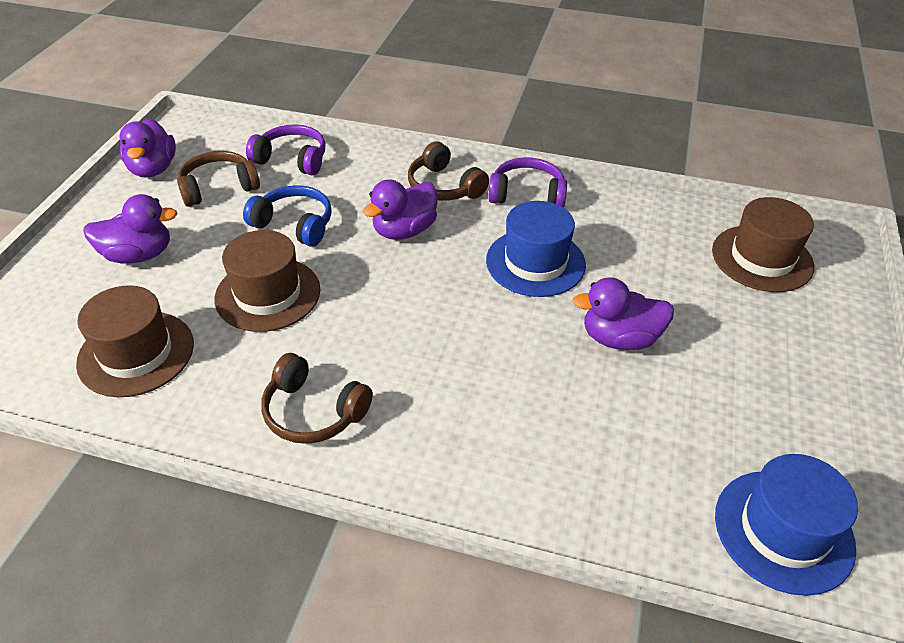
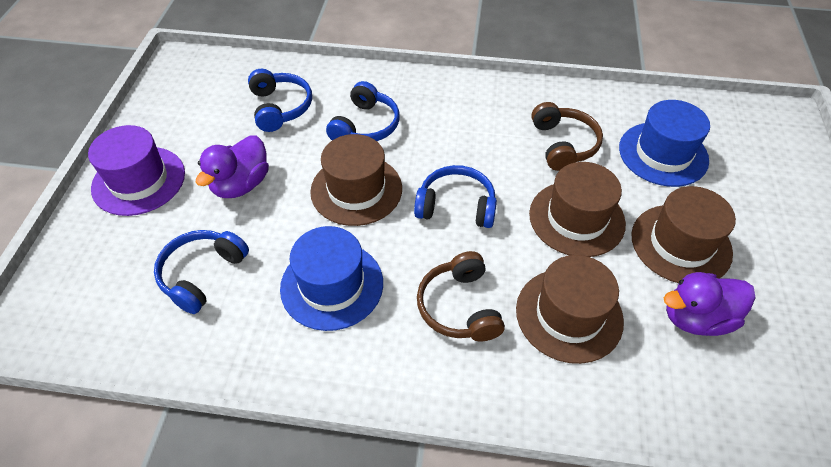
blue headphones: 1 -> 4
brown hat: 3 -> 4
brown headphones: 3 -> 2
purple duck: 4 -> 2
purple hat: 0 -> 1
purple headphones: 2 -> 0

